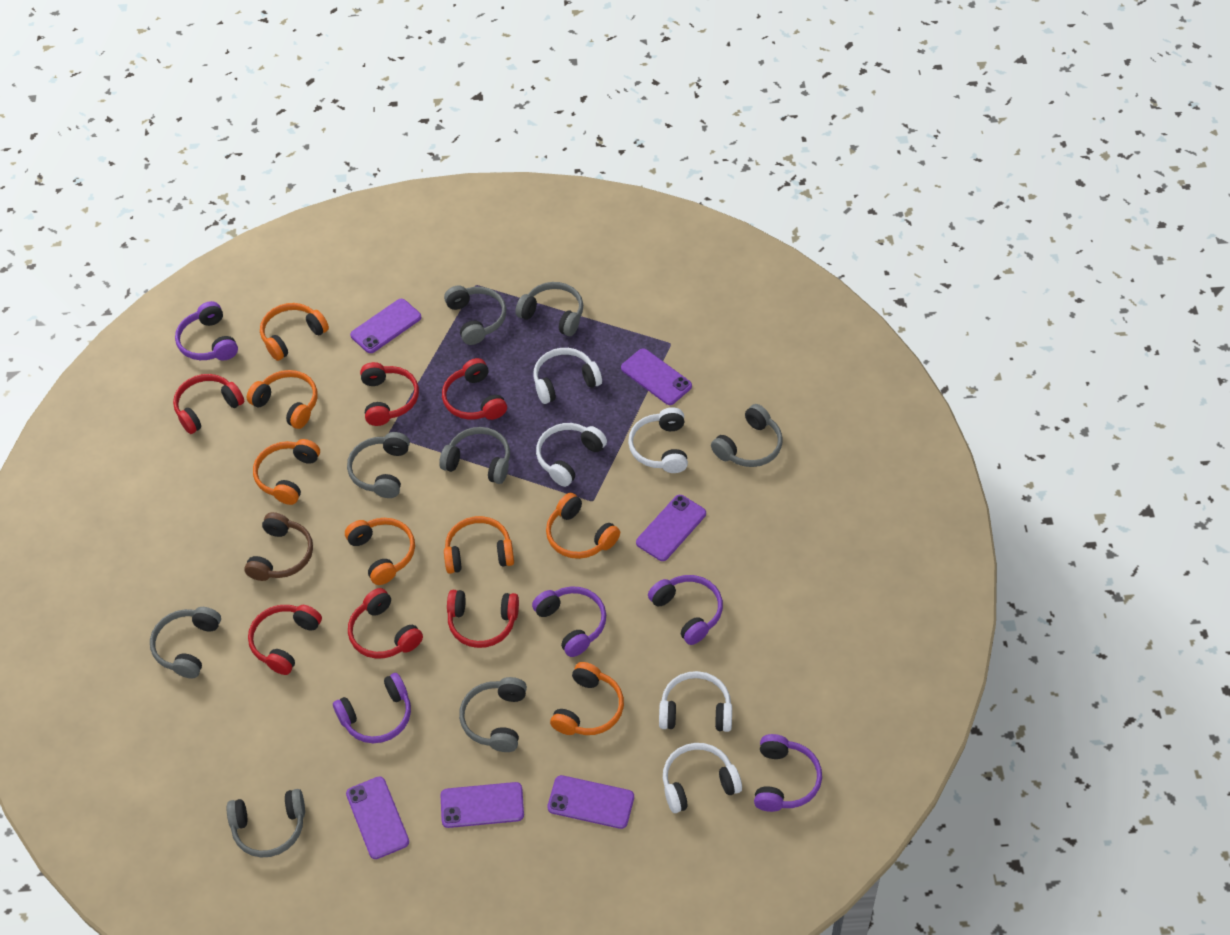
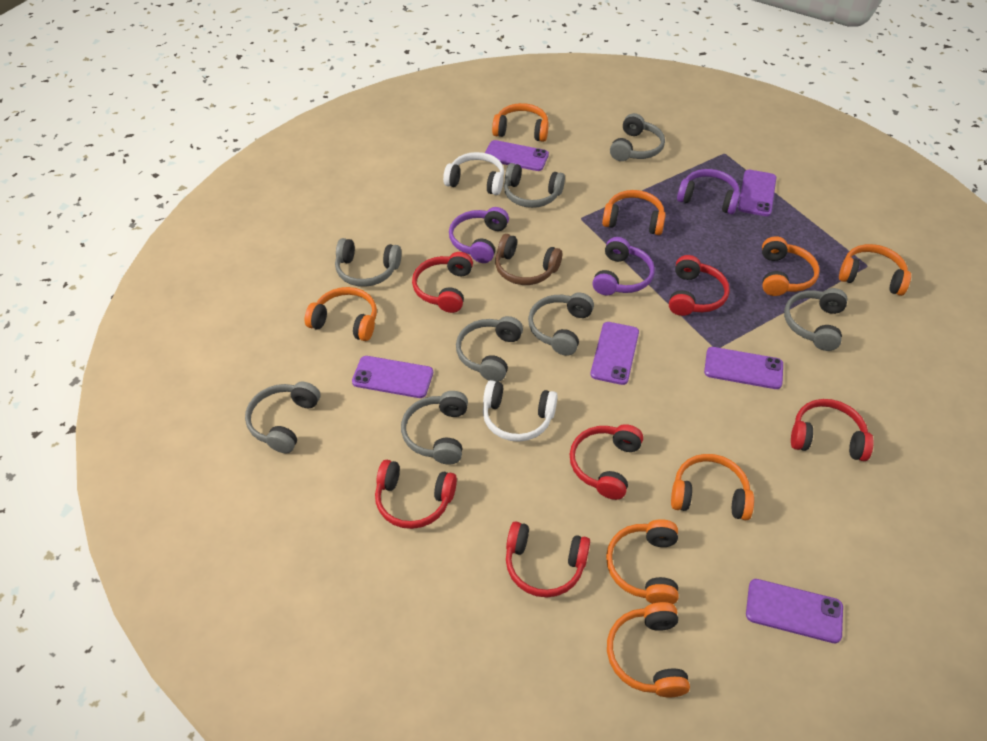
orange headphones: 7 -> 8
purple headphones: 5 -> 3
white headphones: 5 -> 2

